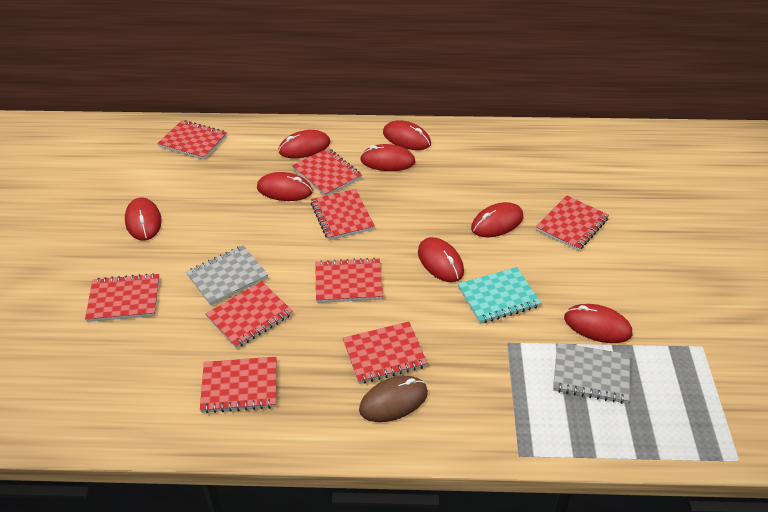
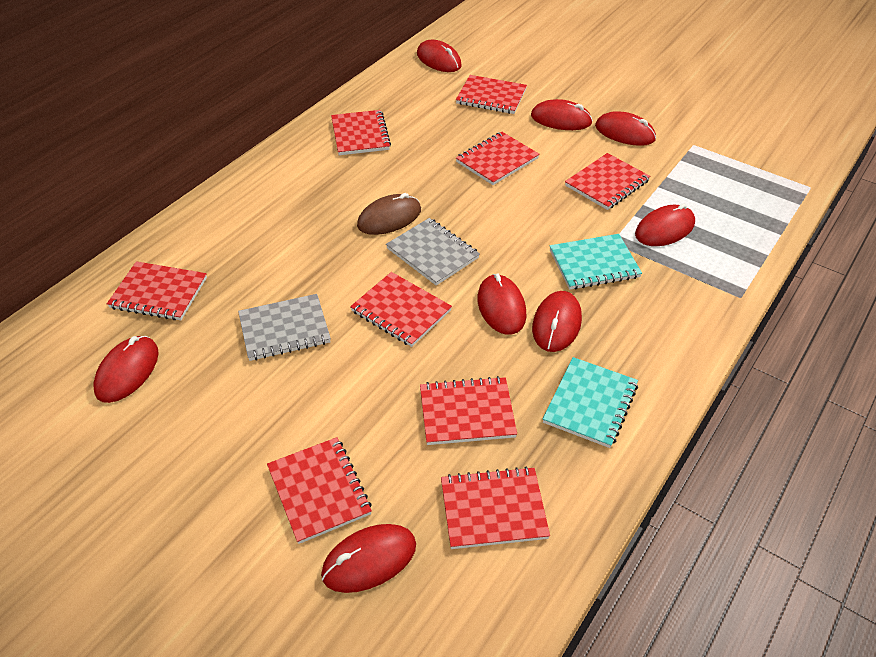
turquoise notebook: 1 -> 2

